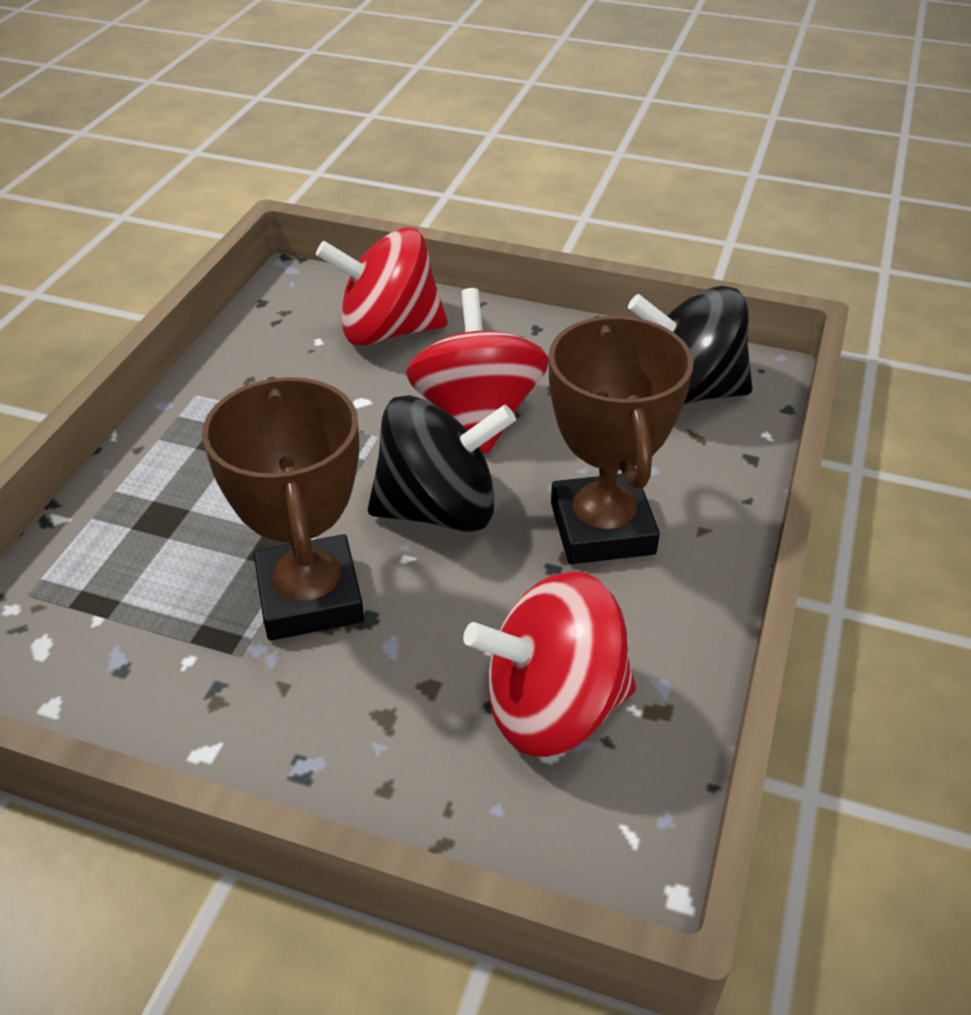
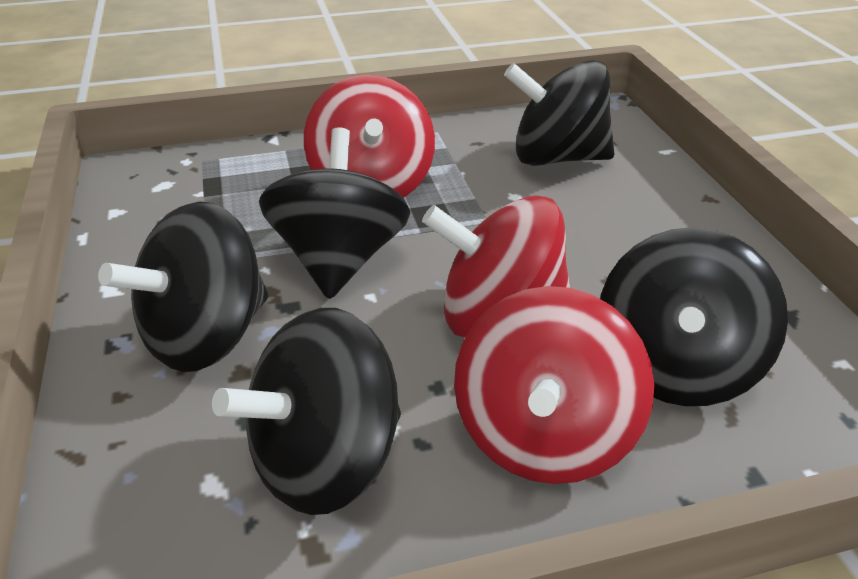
black spinning top: 2 -> 5
brown trophy: 2 -> 0

